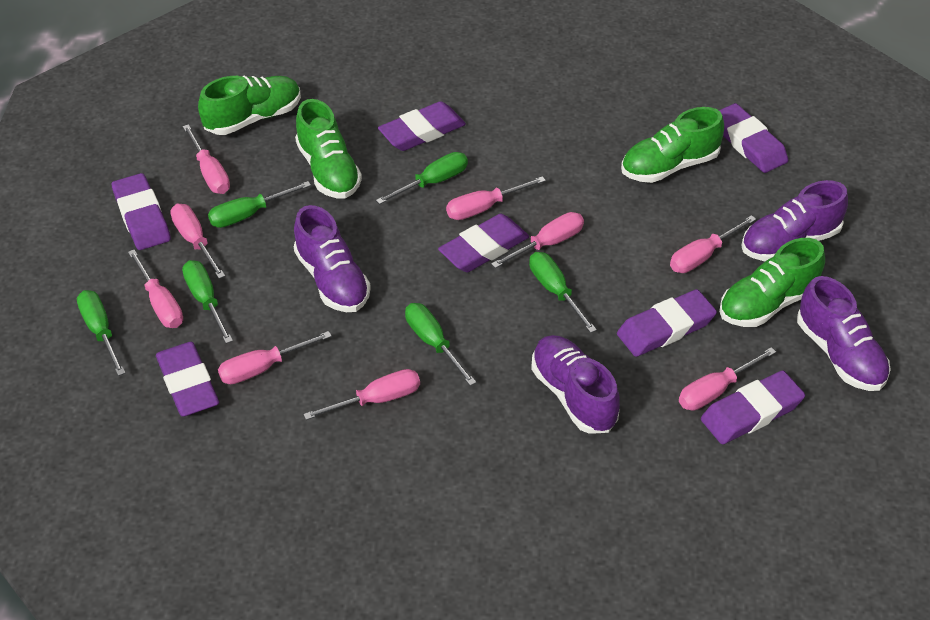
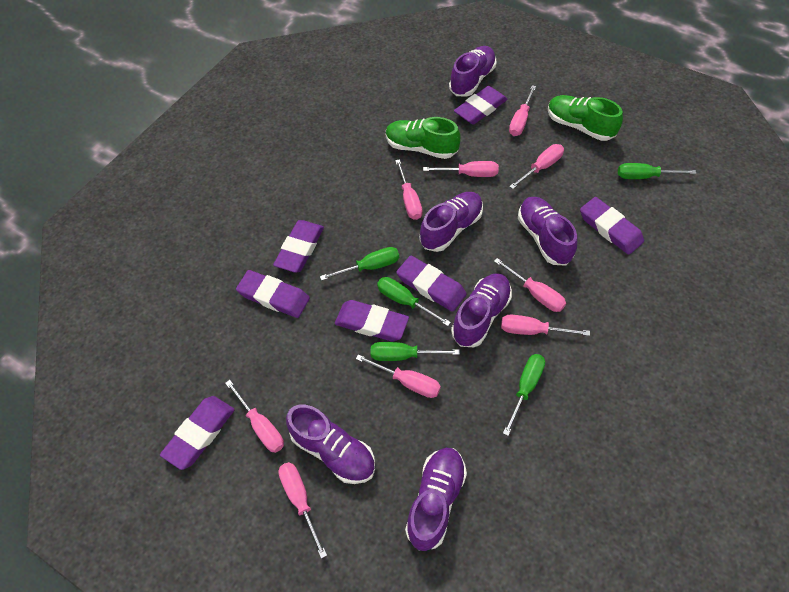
green screwdriver: 6 -> 5
green shoe: 4 -> 2
purple shoe: 4 -> 6

